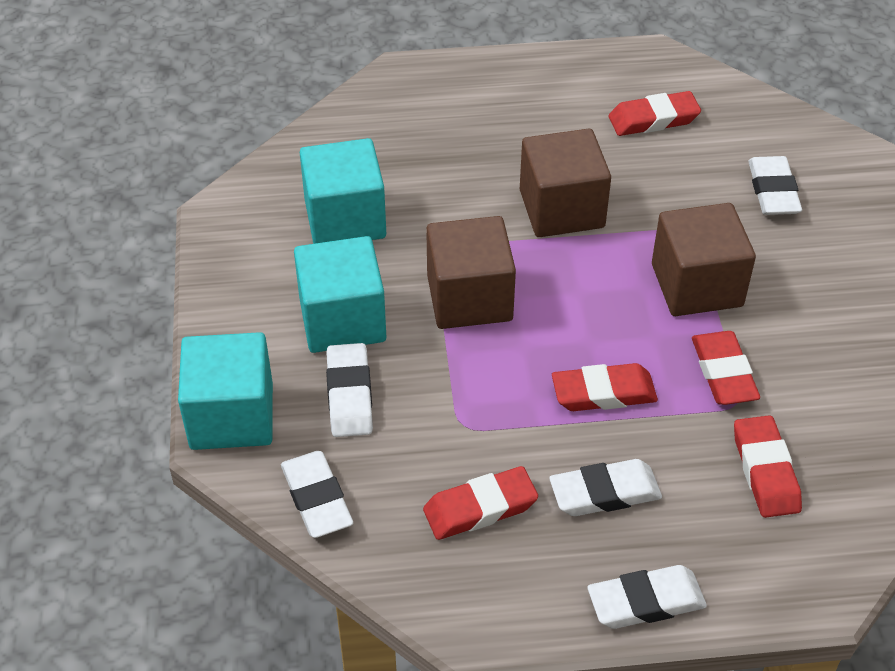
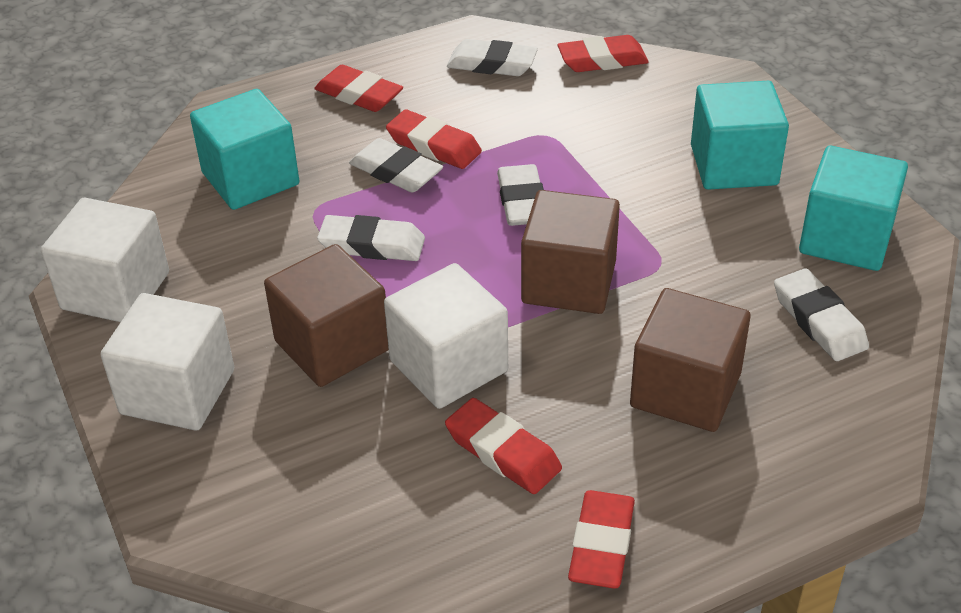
white cube: 0 -> 3

